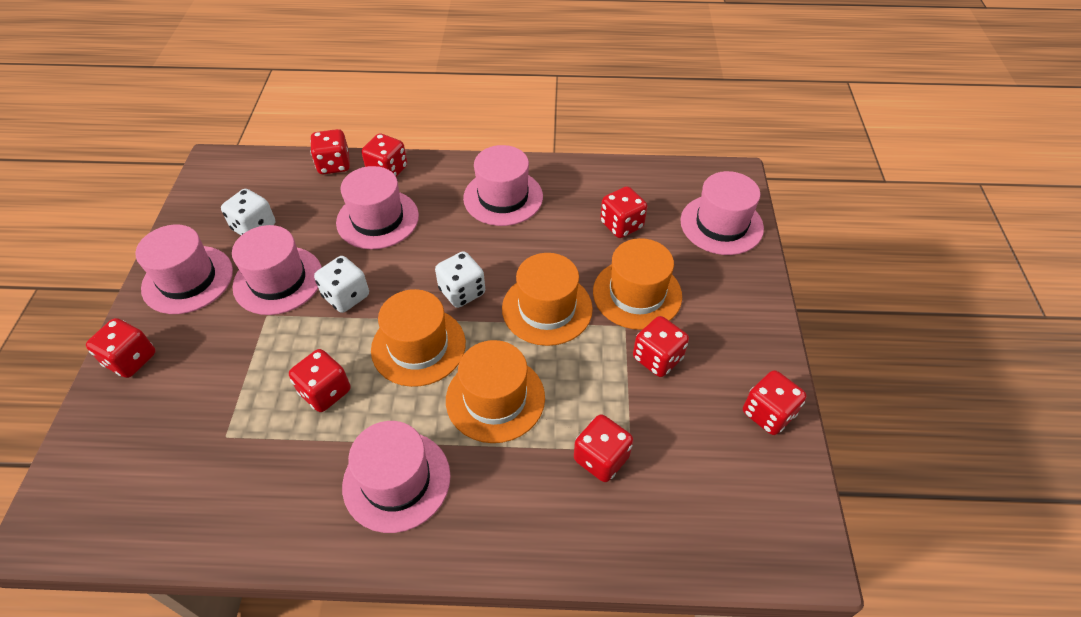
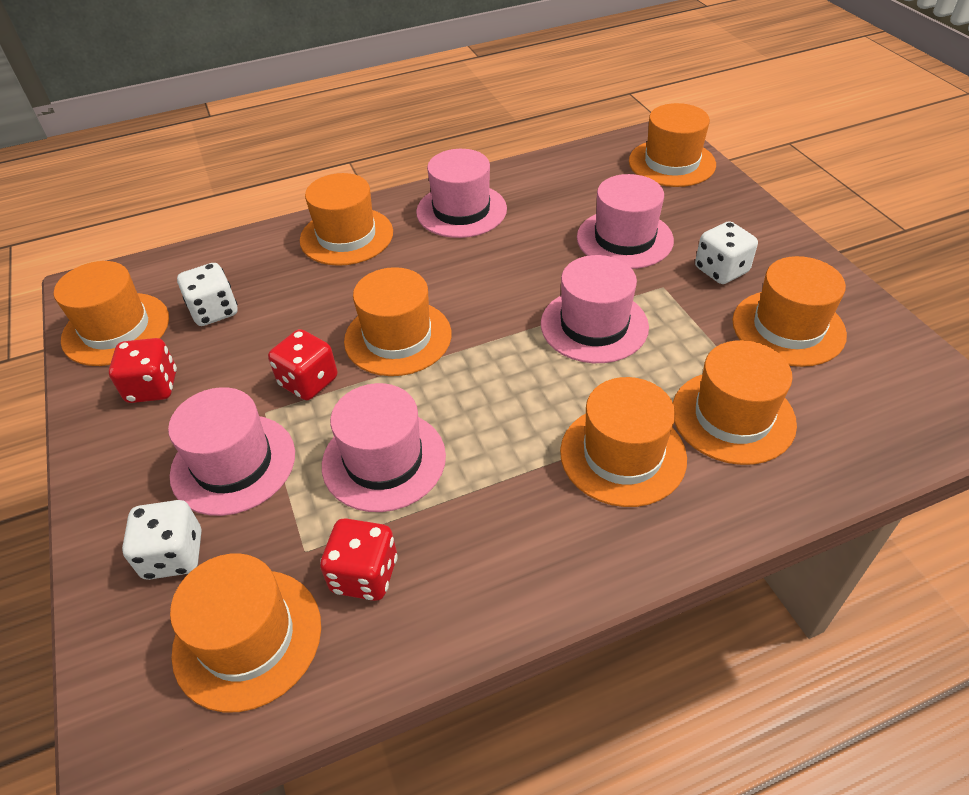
orange hat: 4 -> 8
pink hat: 6 -> 5
red dice: 8 -> 3

